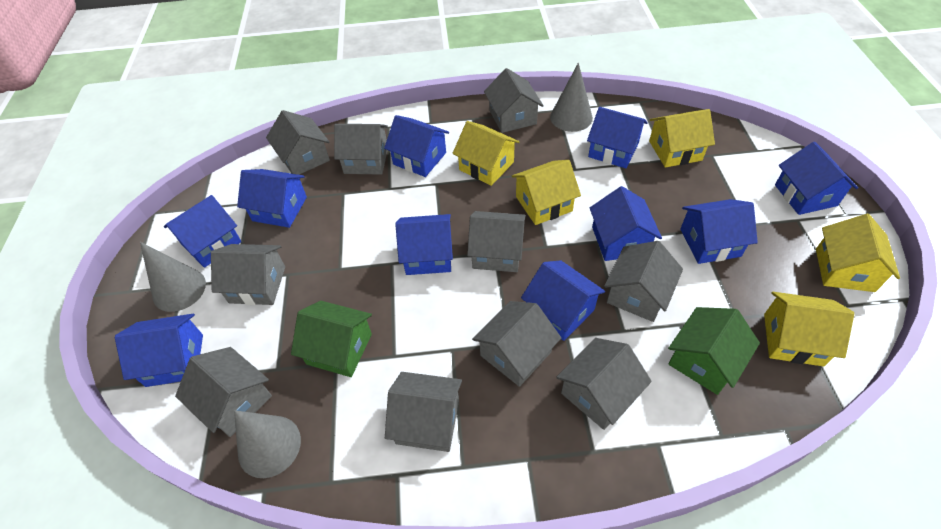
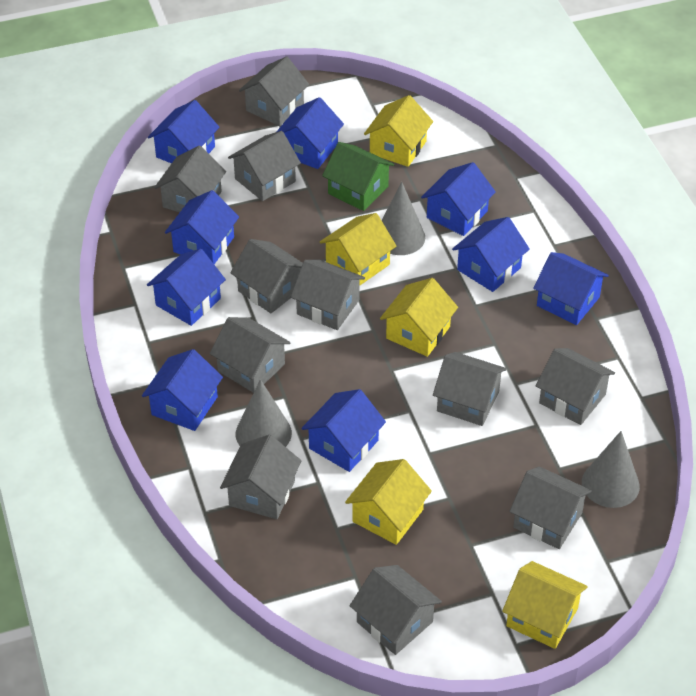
blue house: 10 -> 9
green house: 2 -> 1
grey house: 10 -> 11

